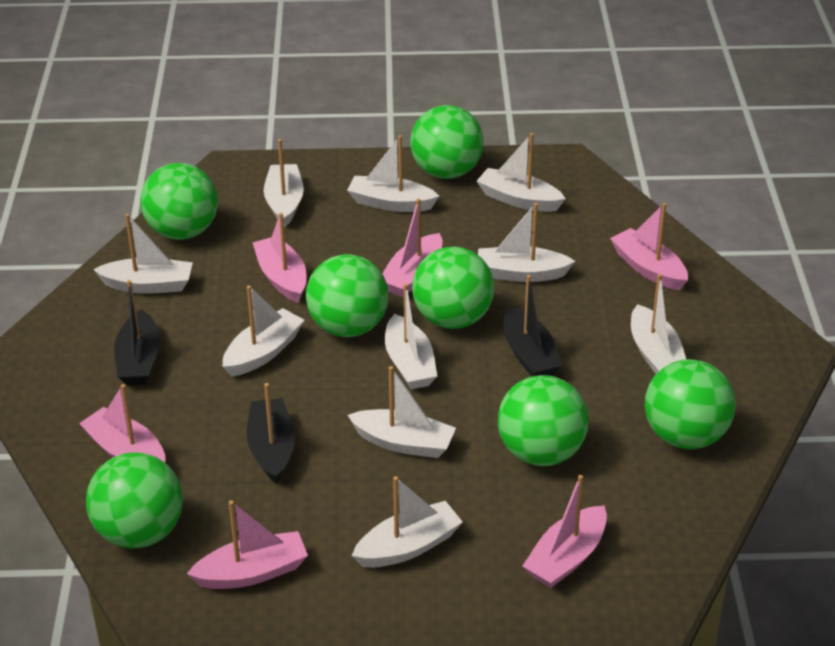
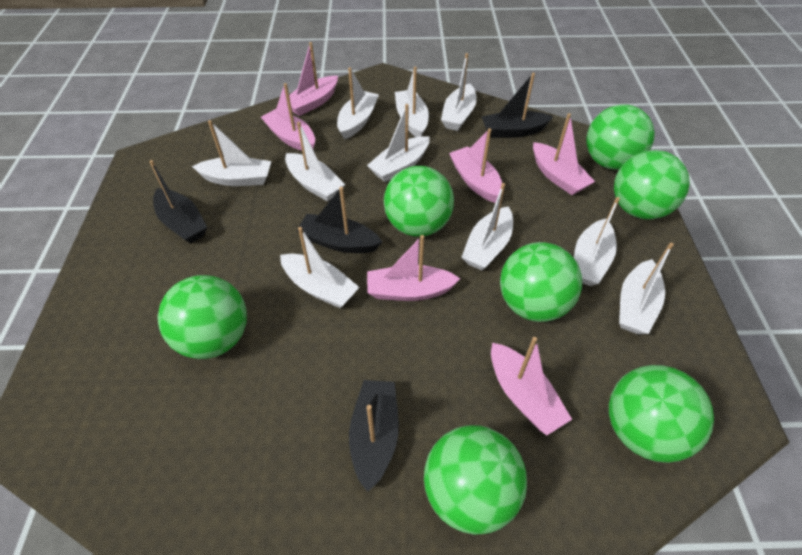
black boat: 3 -> 4

